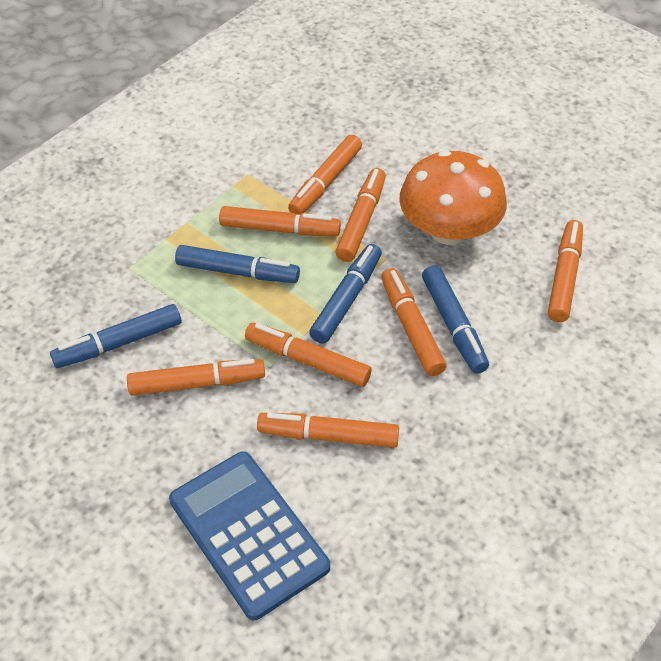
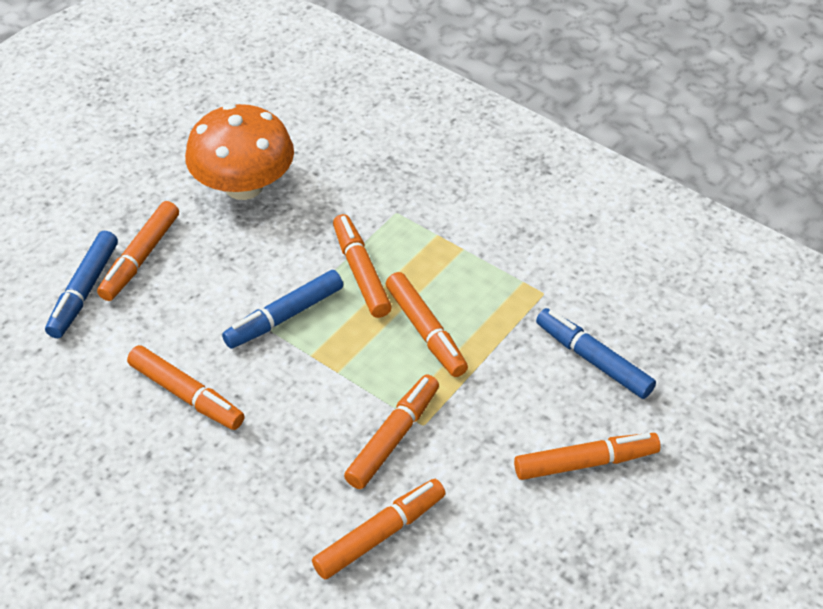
blue calculator: 1 -> 0
blue marker: 4 -> 3
orange marker: 8 -> 7

